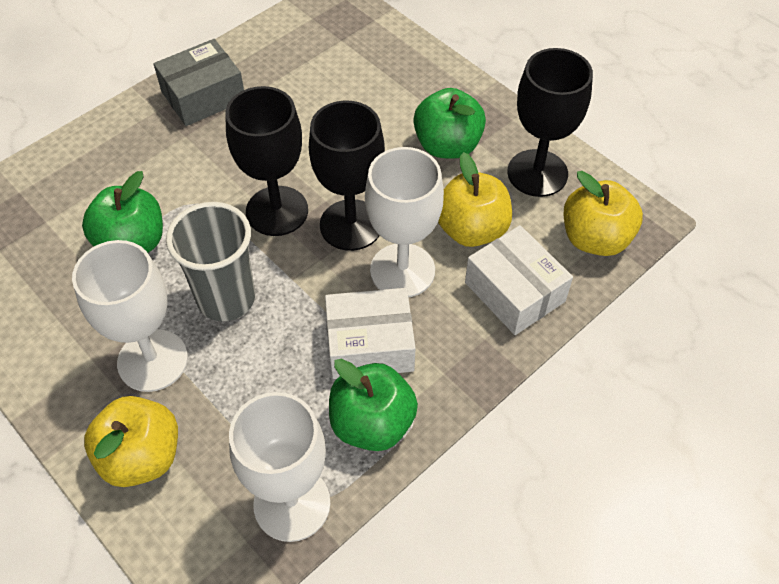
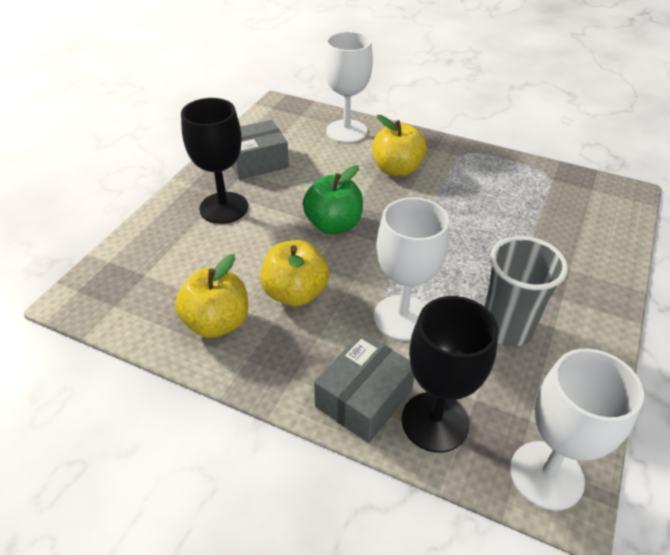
black goblet: 3 -> 2
green apple: 3 -> 1
grey box: 1 -> 2
white box: 2 -> 0

